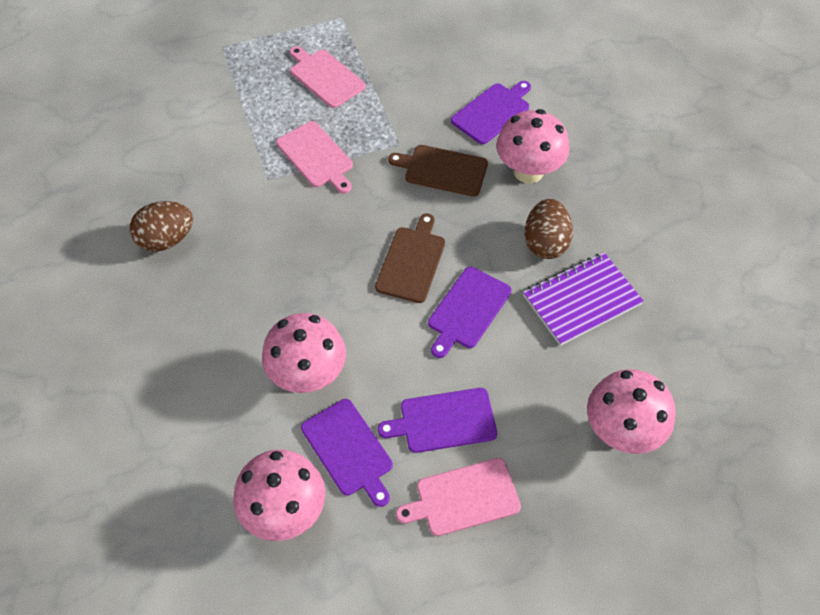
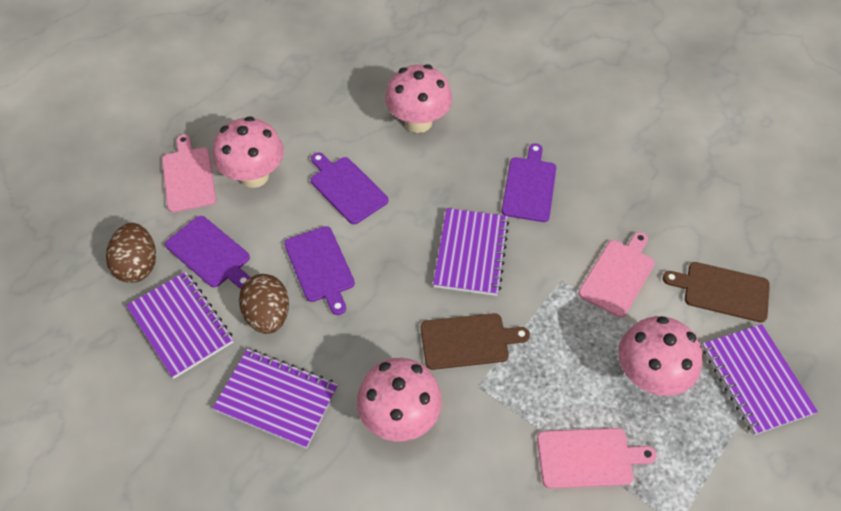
purple notebook: 1 -> 4

